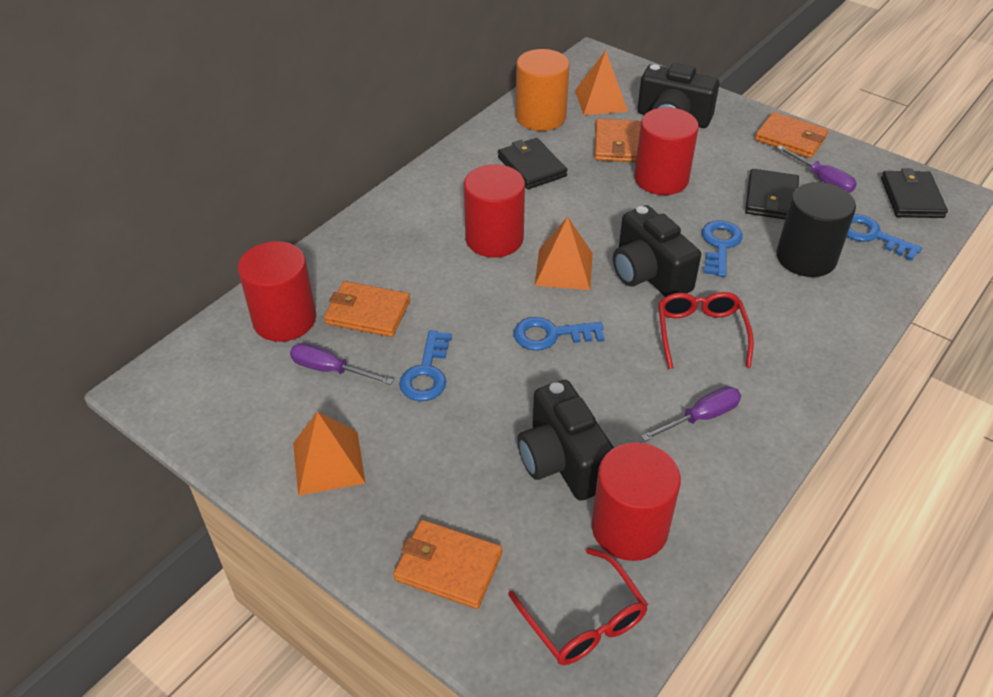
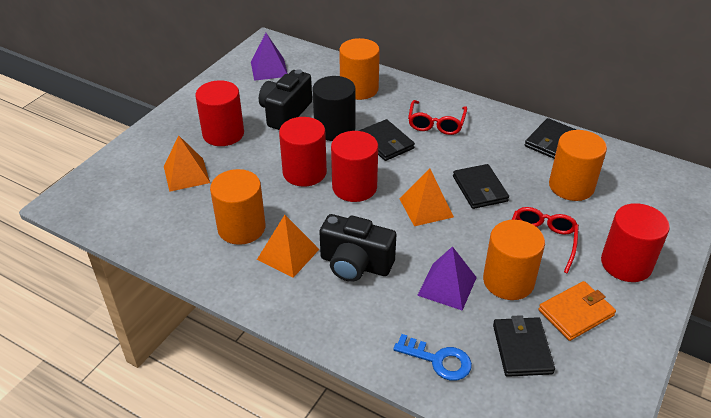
black camera: 3 -> 2
black wallet: 3 -> 4
blue key: 4 -> 1
orange cylinder: 1 -> 4
orange wallet: 4 -> 1
purple pyramid: 0 -> 2
purple screwdriver: 3 -> 0

